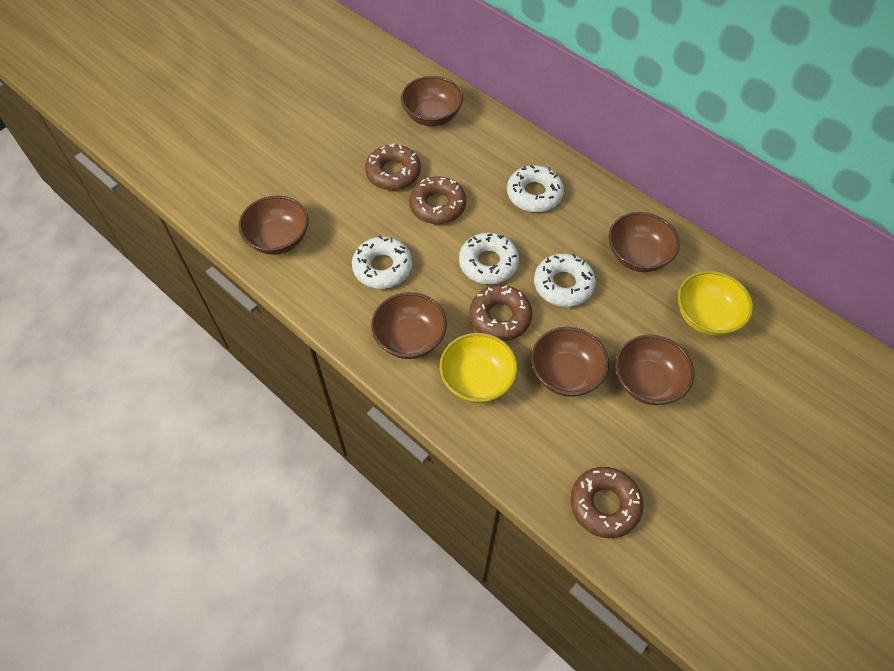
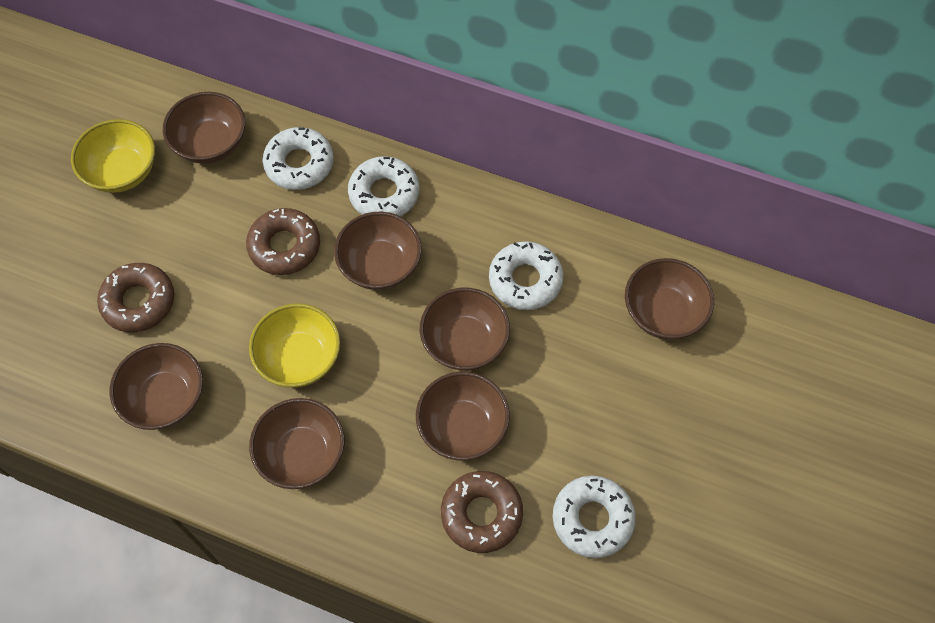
brown bowl: 6 -> 7
brown donut: 4 -> 3

